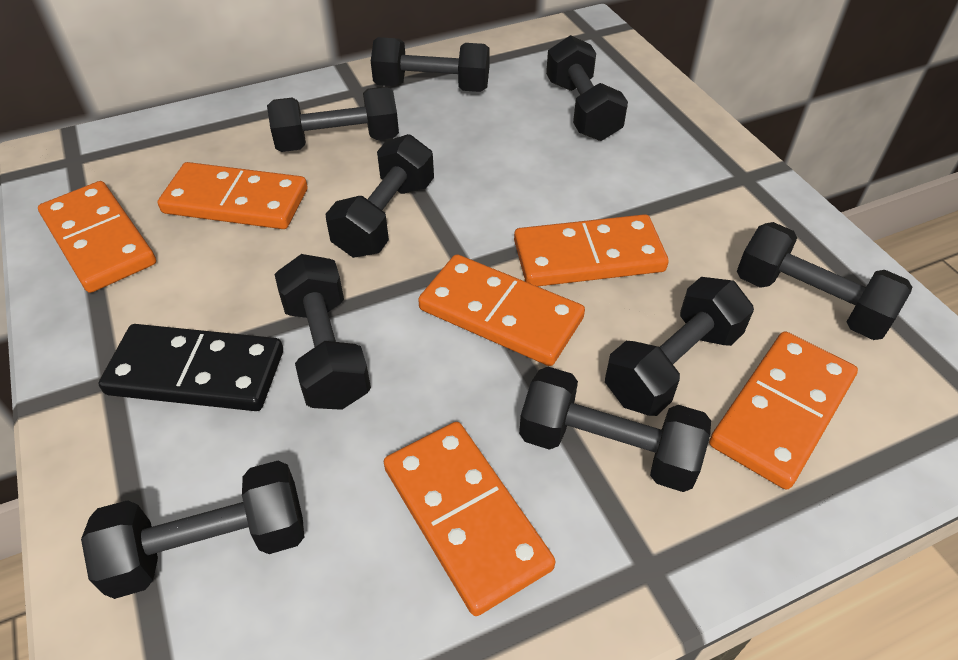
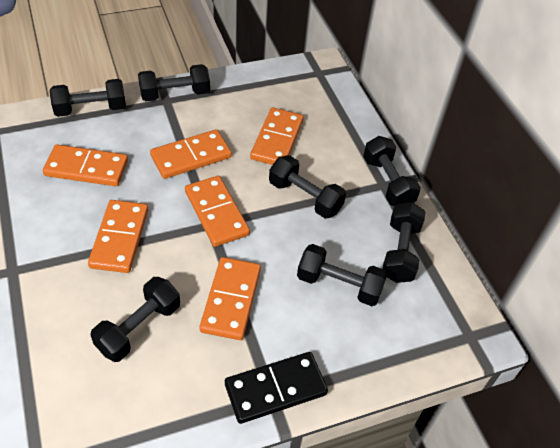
black dumbbell: 9 -> 7

